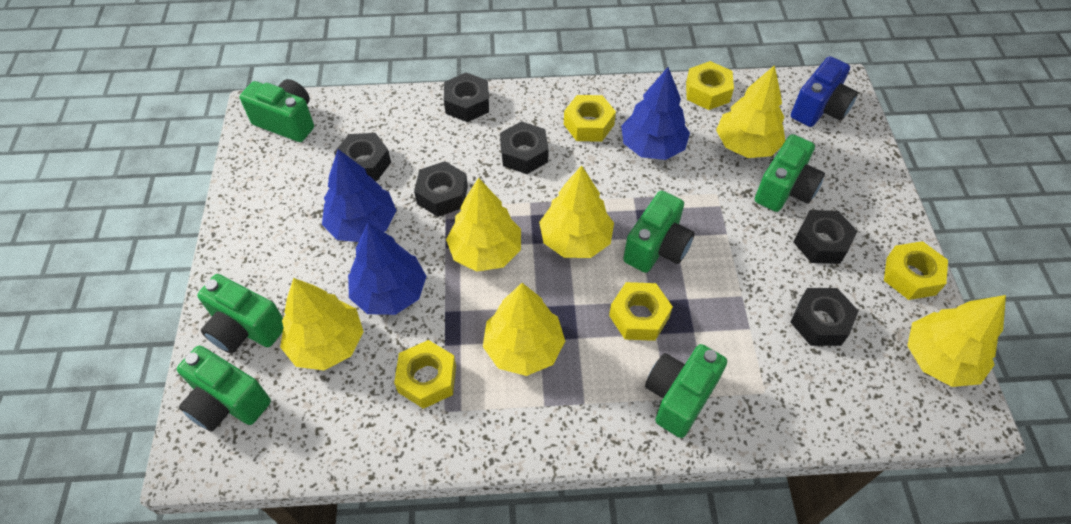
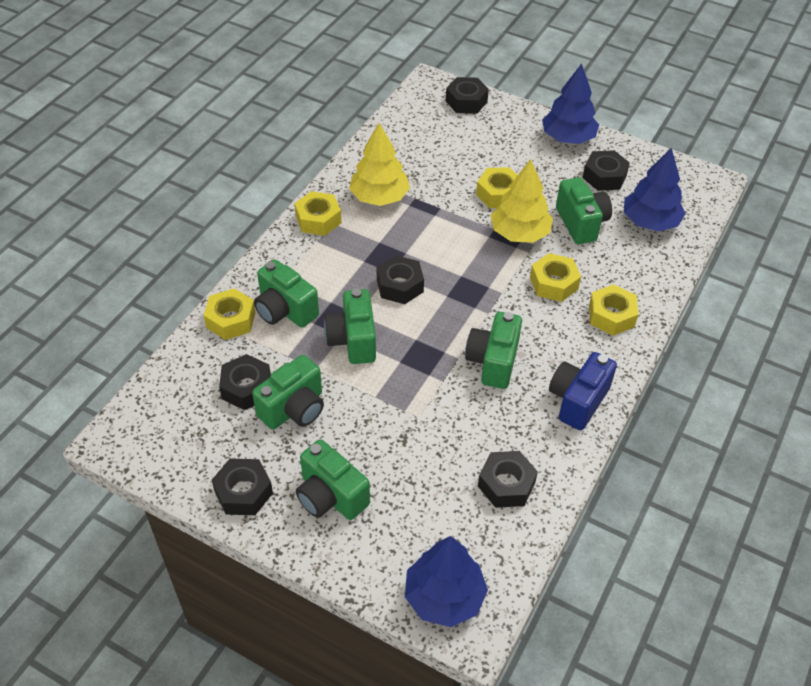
yellow tree: 6 -> 2

